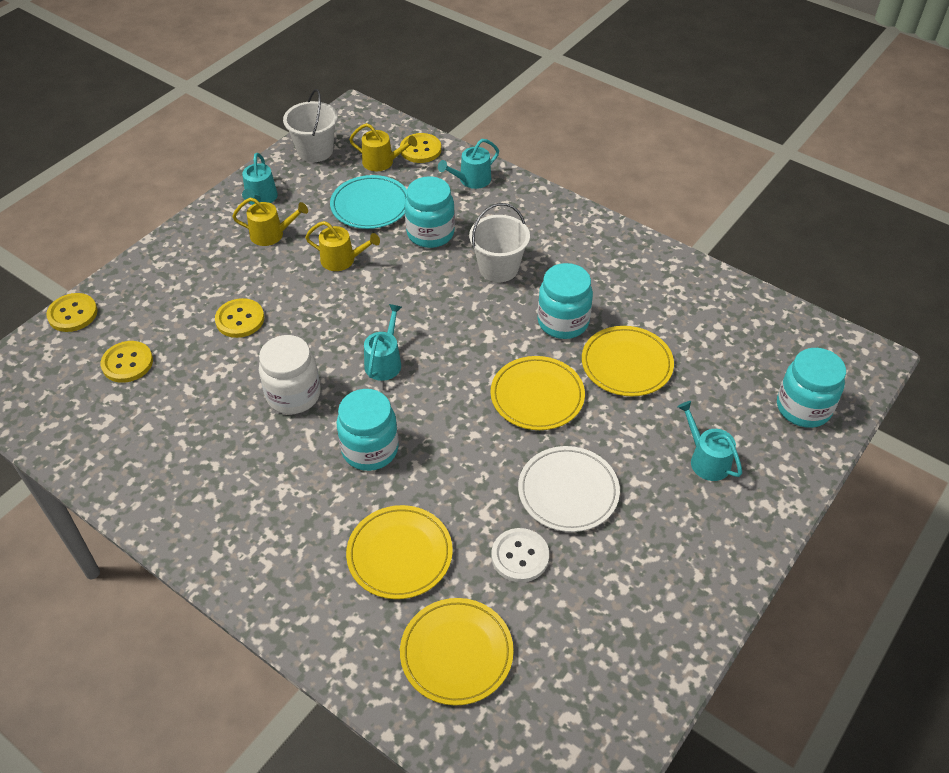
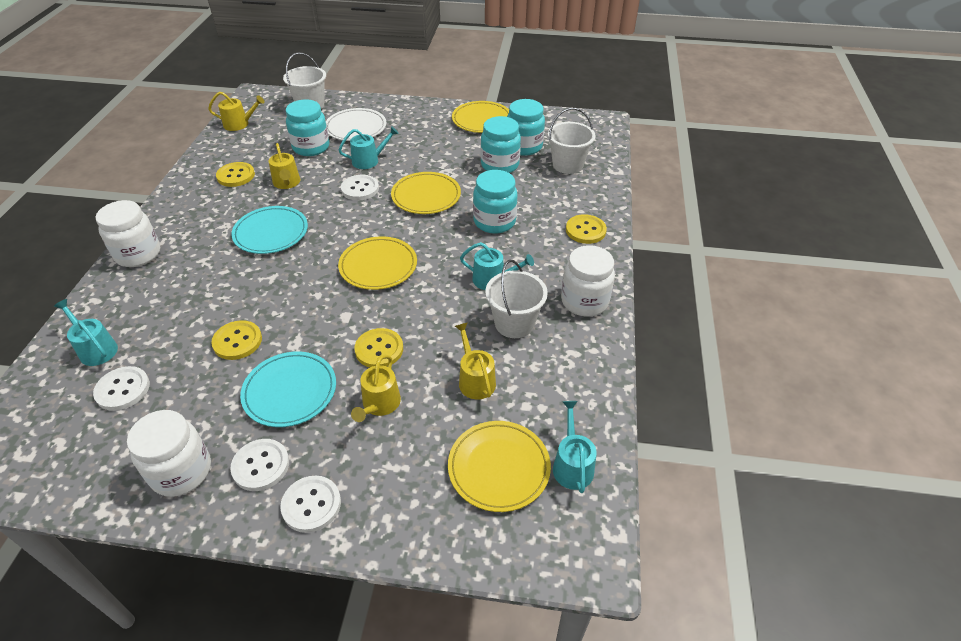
turquoise plate: 1 -> 2
white bucket: 2 -> 3
white button: 1 -> 4
white jar: 1 -> 3
yellow watering can: 3 -> 4

